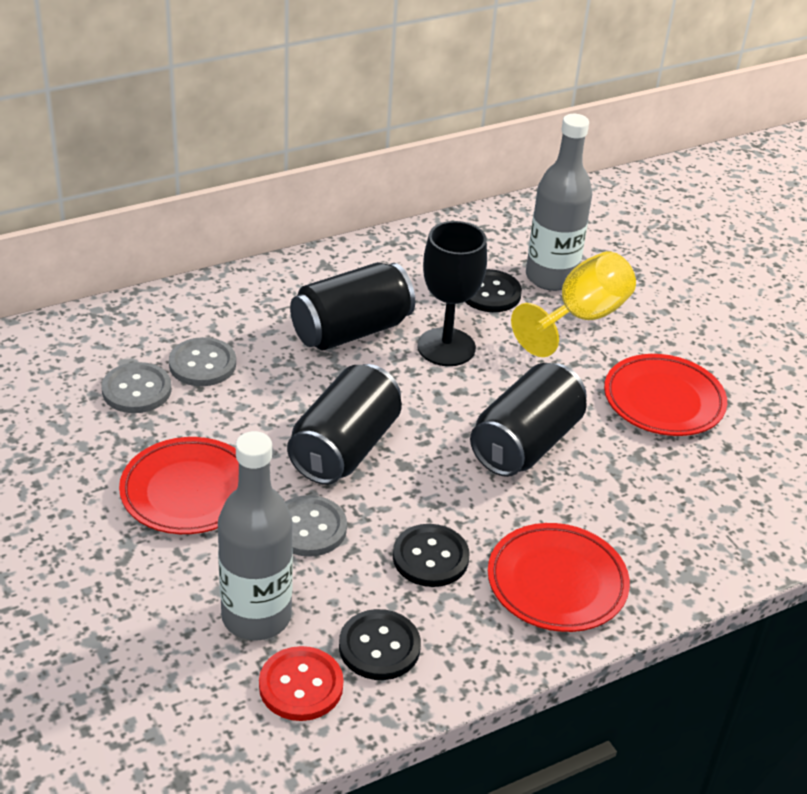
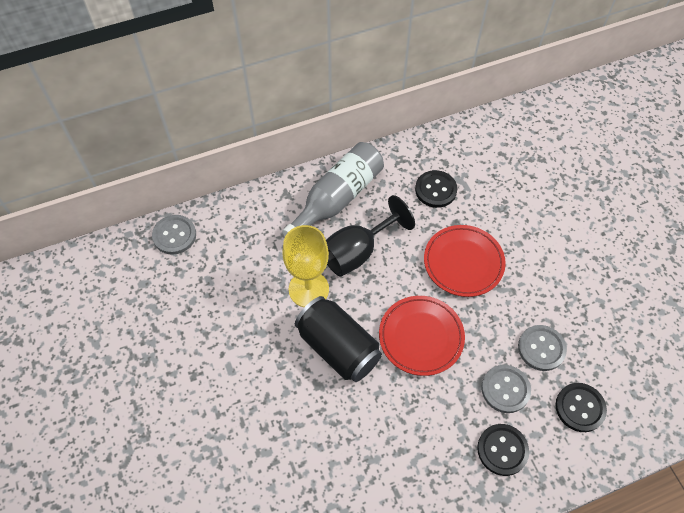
black can: 3 -> 1
grey bottle: 2 -> 1
red button: 1 -> 0
red plate: 3 -> 2

